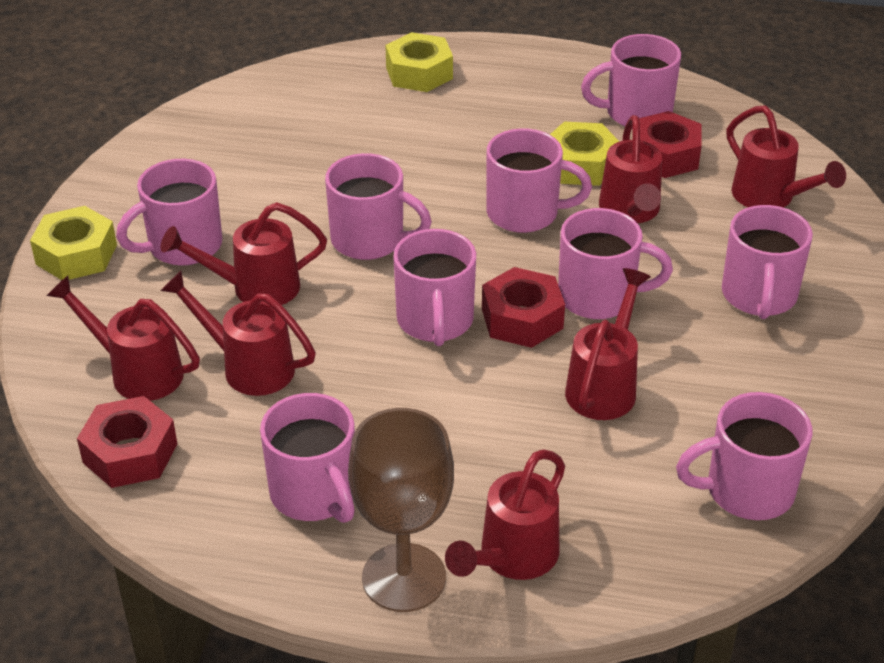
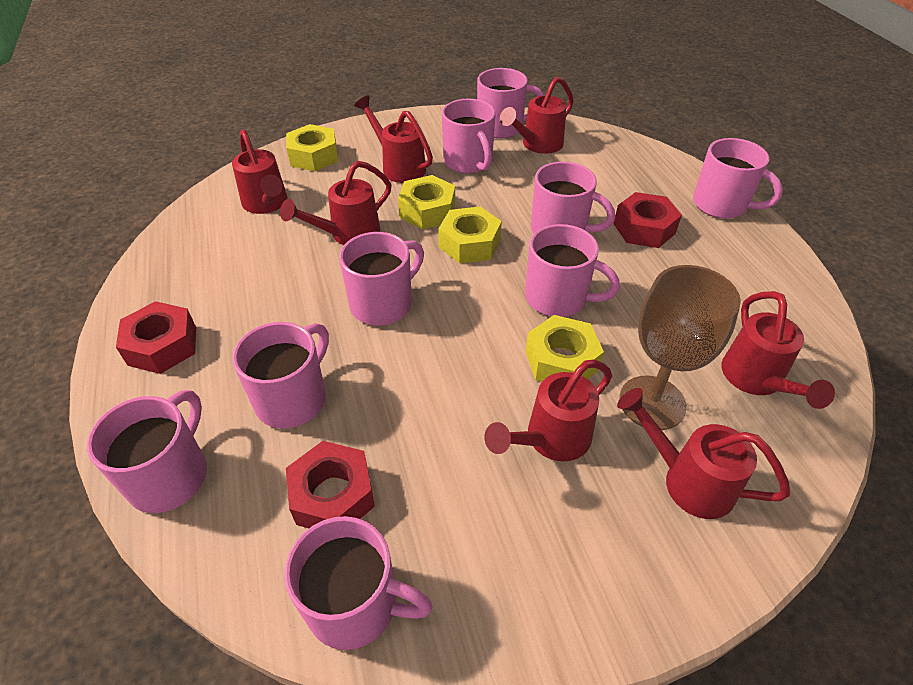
yellow nut: 3 -> 4

